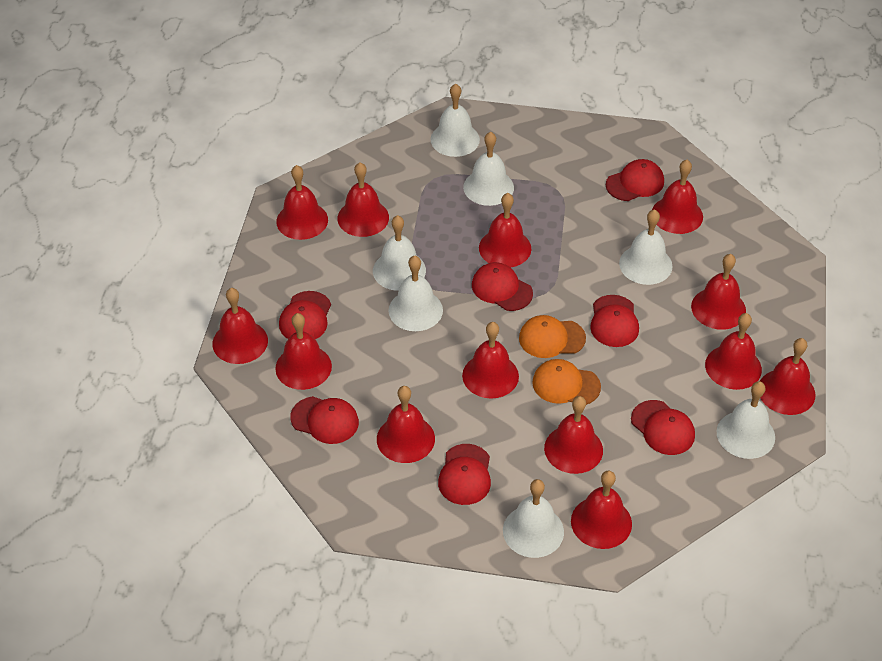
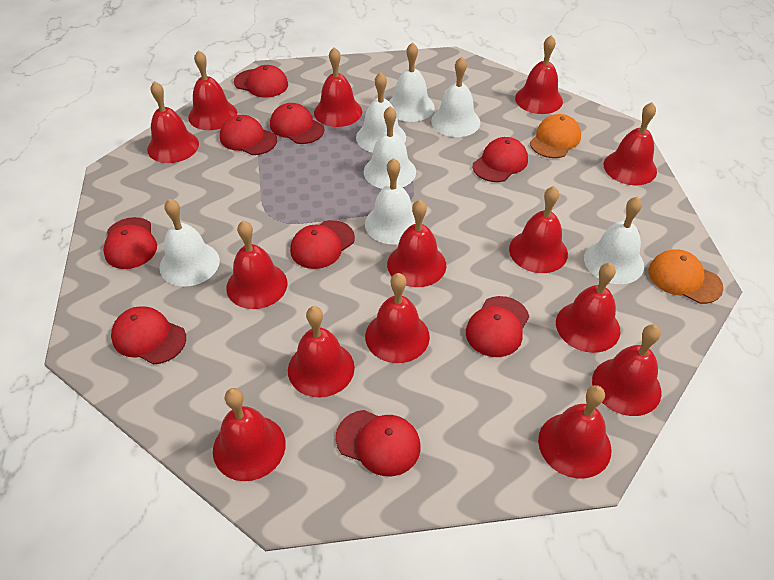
red bell: 13 -> 14
red cap: 7 -> 9

